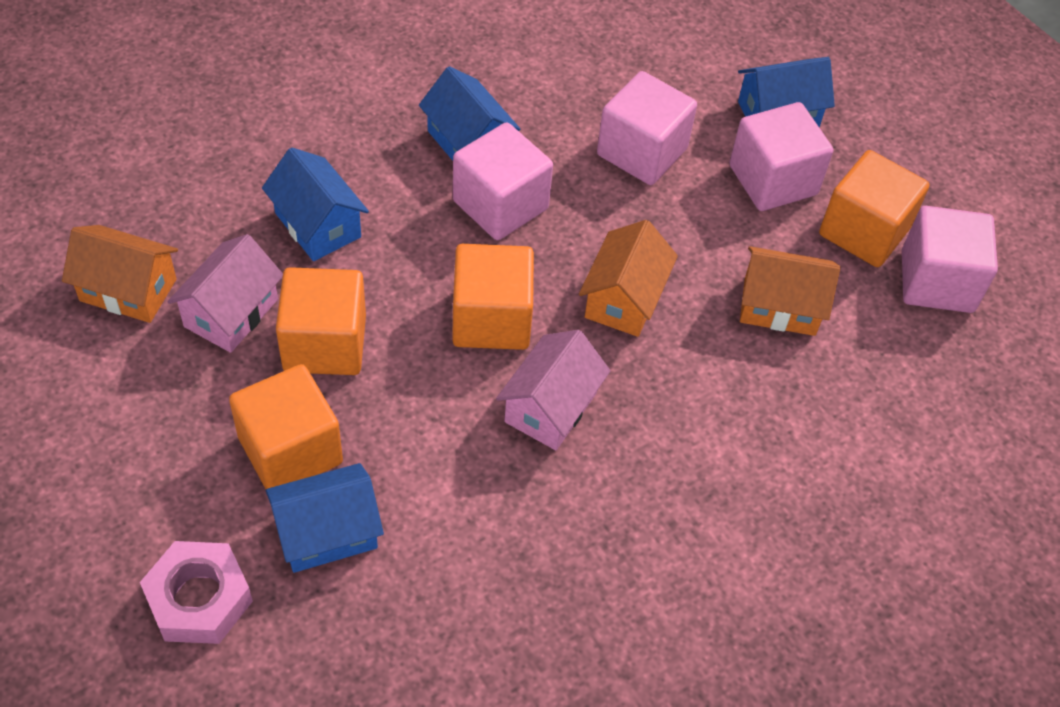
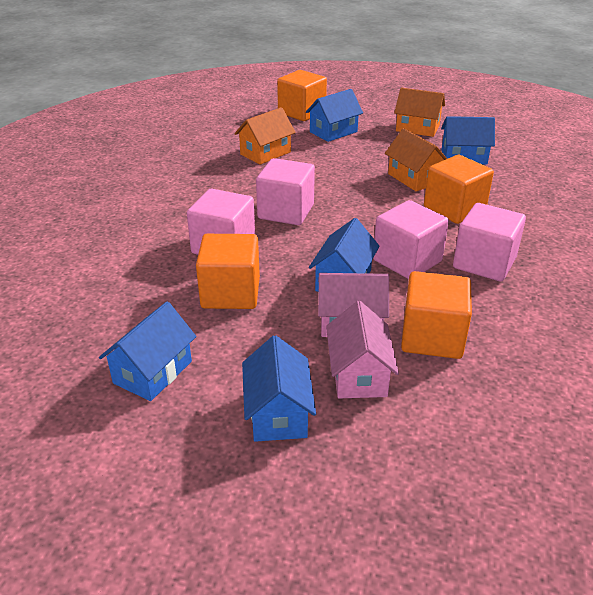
blue house: 4 -> 5
pink nut: 1 -> 0

